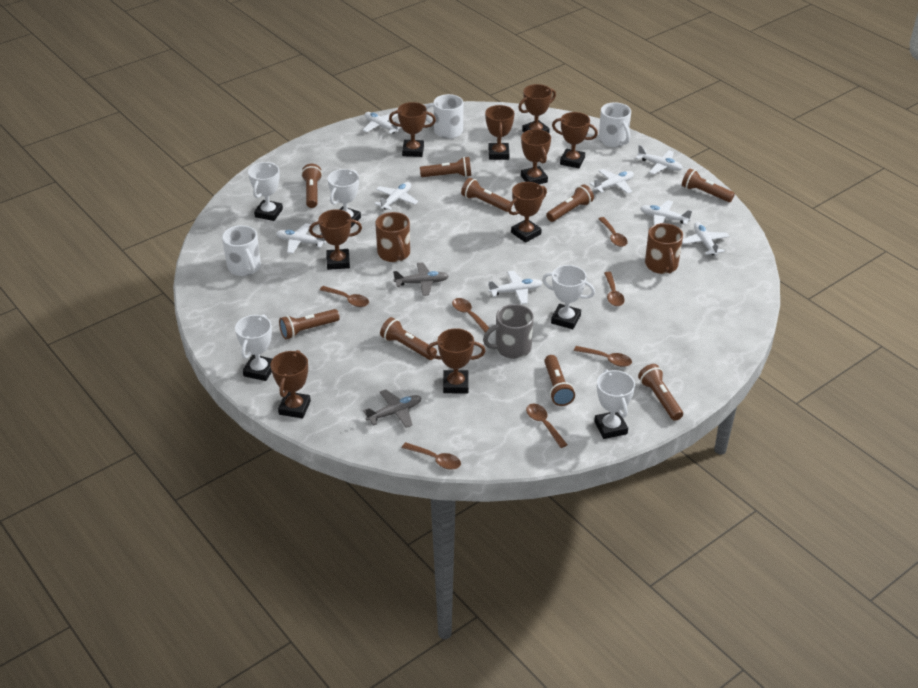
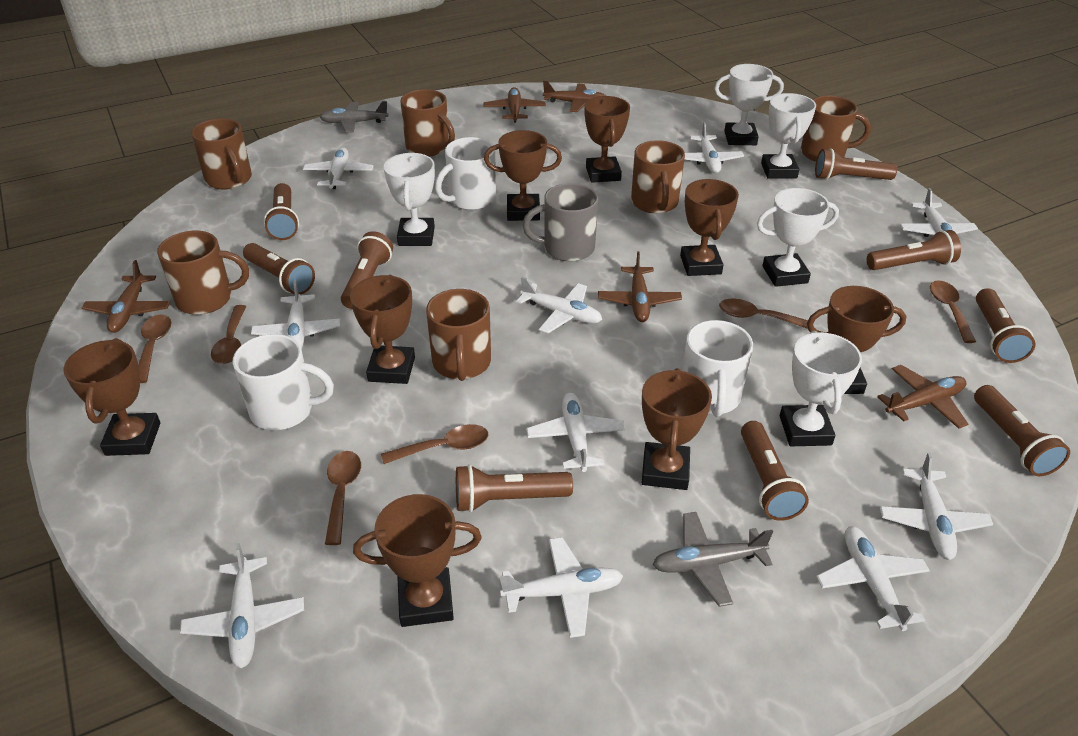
brown mug: 2 -> 6
brown plane: 0 -> 5
brown spoon: 7 -> 6
brown trophy: 9 -> 8
white plane: 8 -> 10

